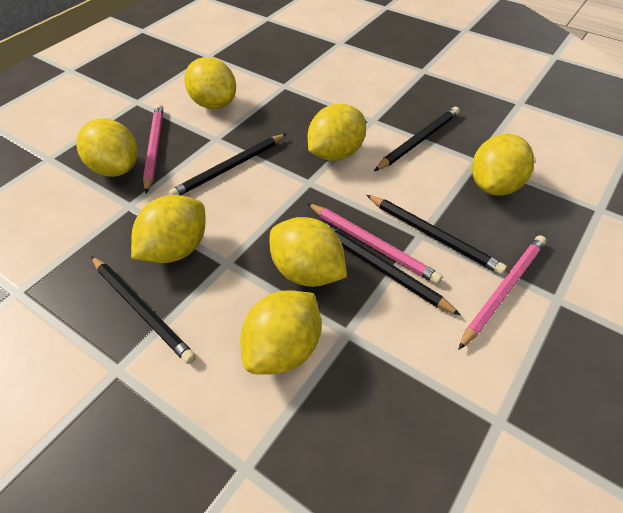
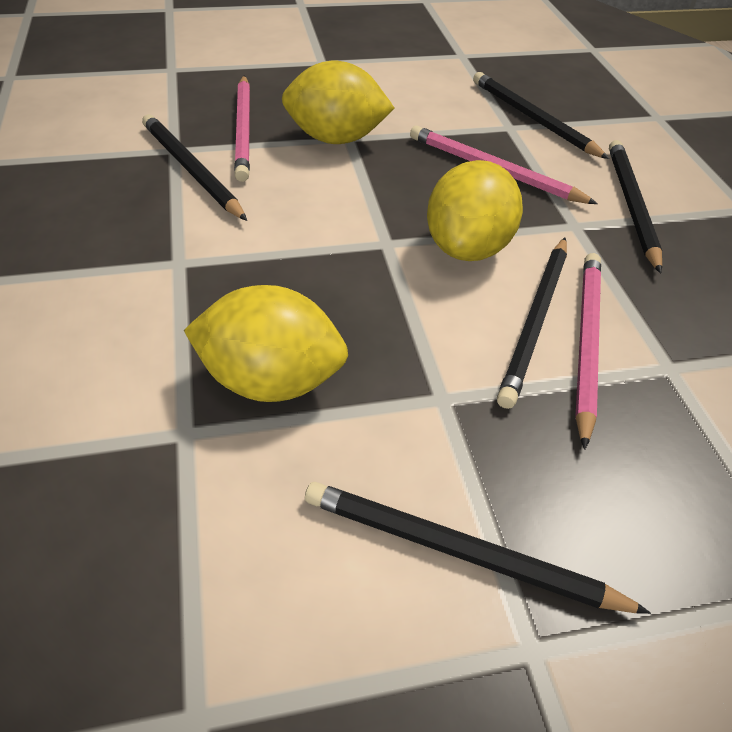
yellow lemon: 7 -> 3

